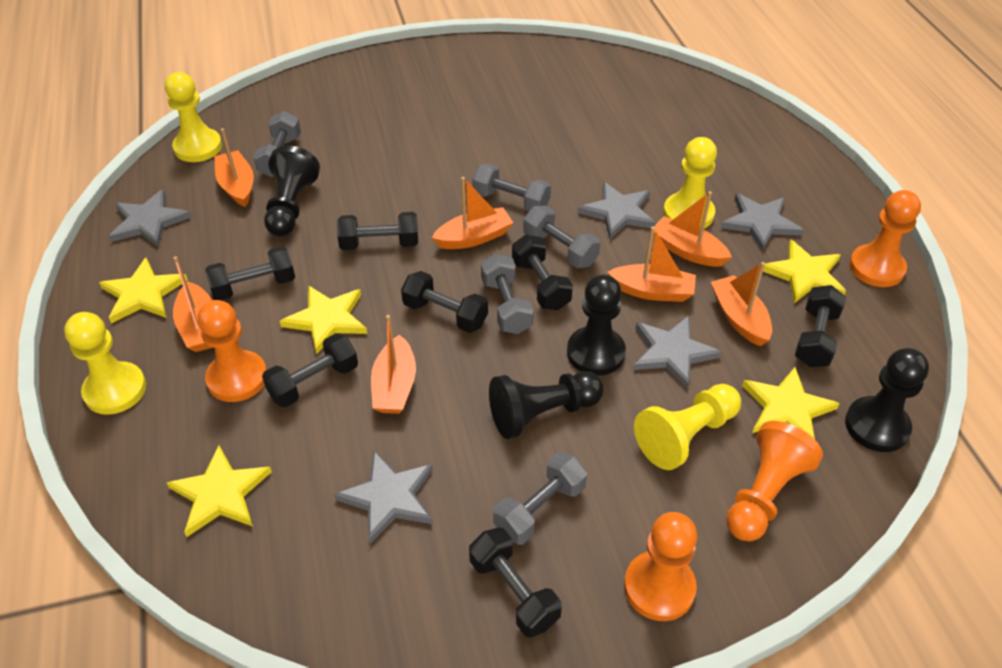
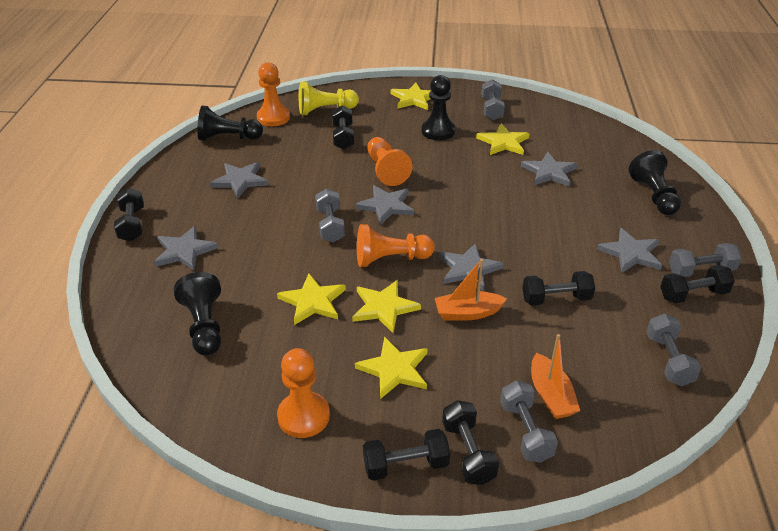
black dumbbell: 7 -> 6
grey star: 5 -> 6
orange boat: 7 -> 2
yellow pawn: 4 -> 1

